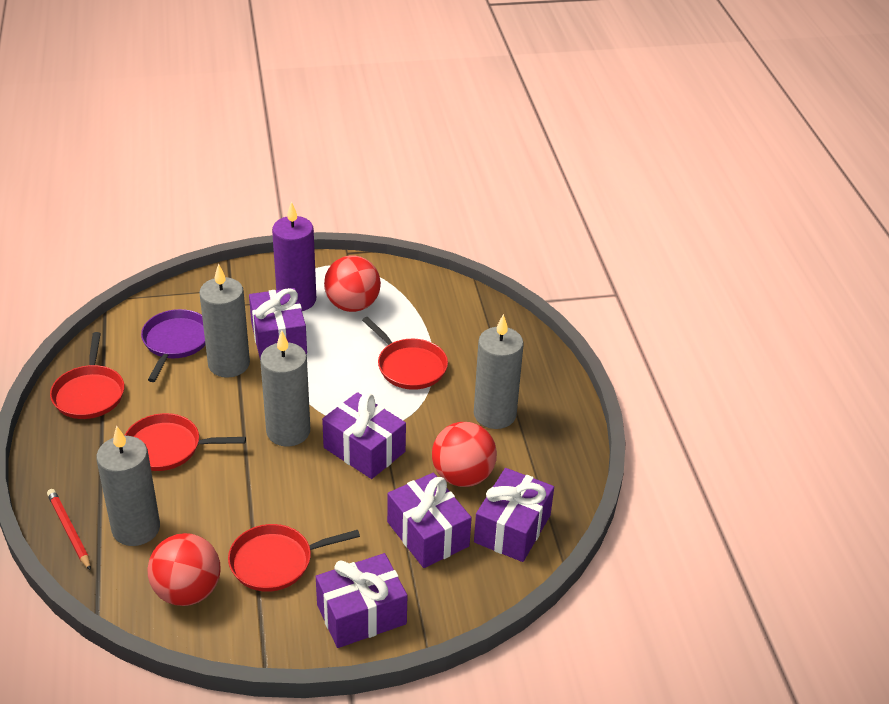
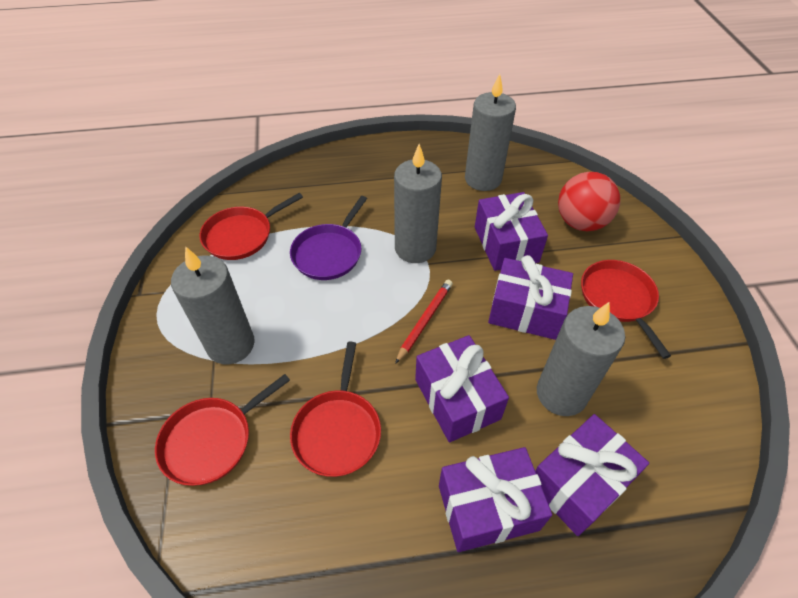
purple candle: 1 -> 0
red ball: 3 -> 1

